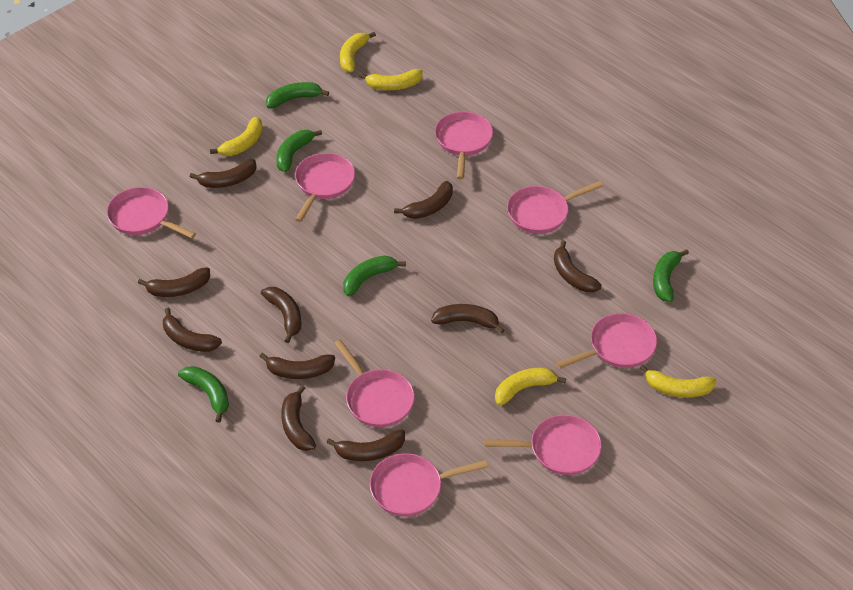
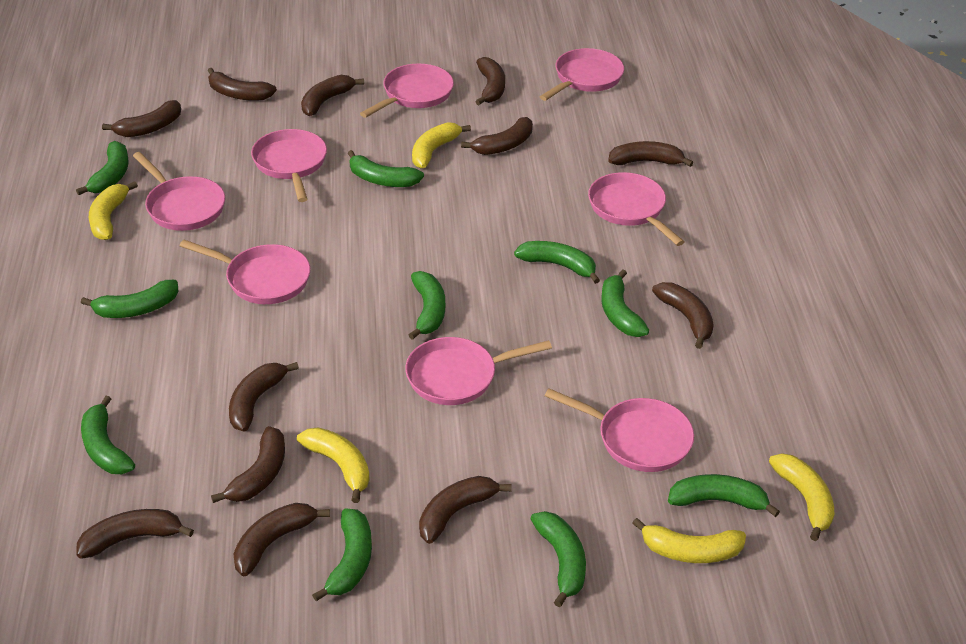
brown banana: 10 -> 12
green banana: 5 -> 10

